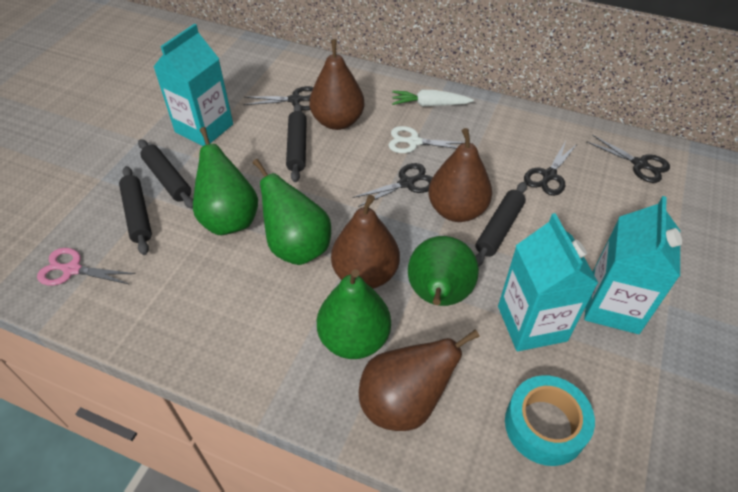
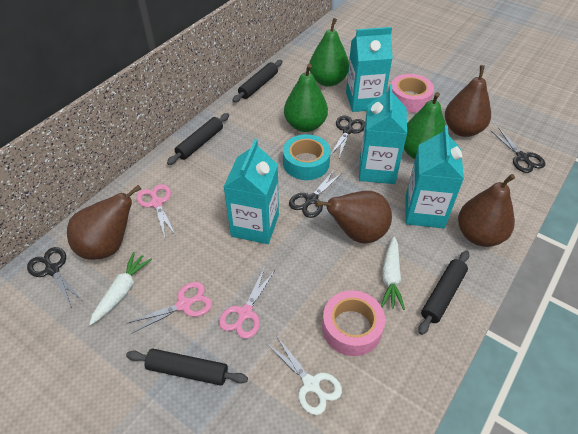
green pear: 4 -> 3
pink scissors: 1 -> 3
pink tape: 0 -> 2
turquoise carton: 3 -> 4
white carrot: 1 -> 2

